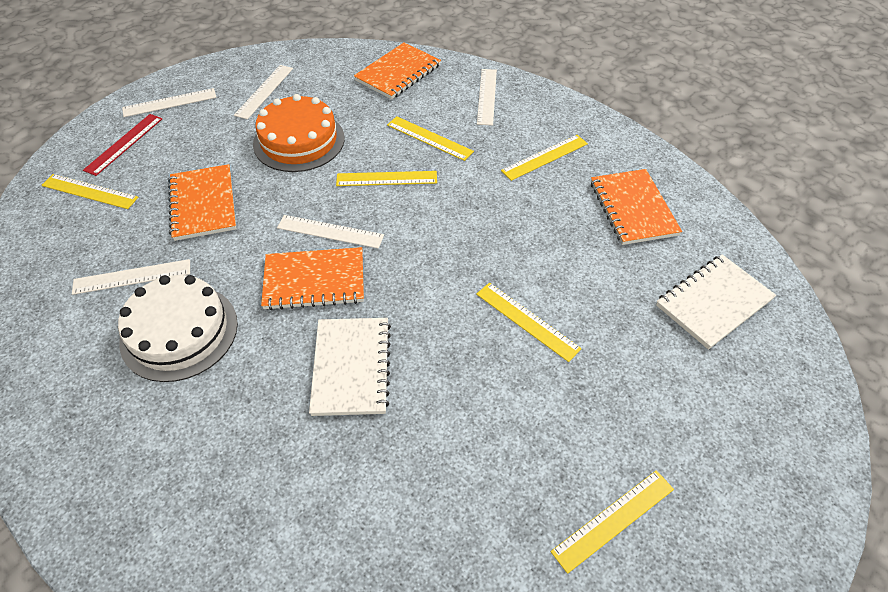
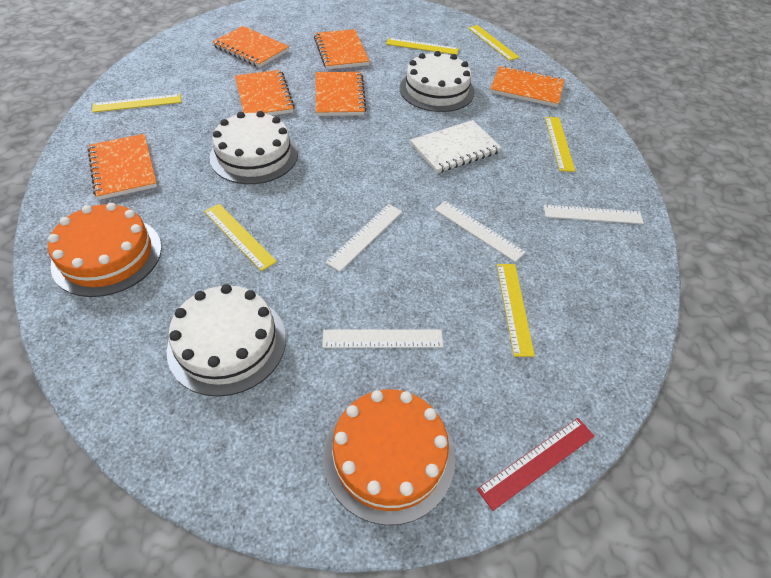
orange cake: 1 -> 2
orange notebook: 4 -> 6
white cake: 1 -> 3
white notebook: 2 -> 1
white ruler: 5 -> 4

